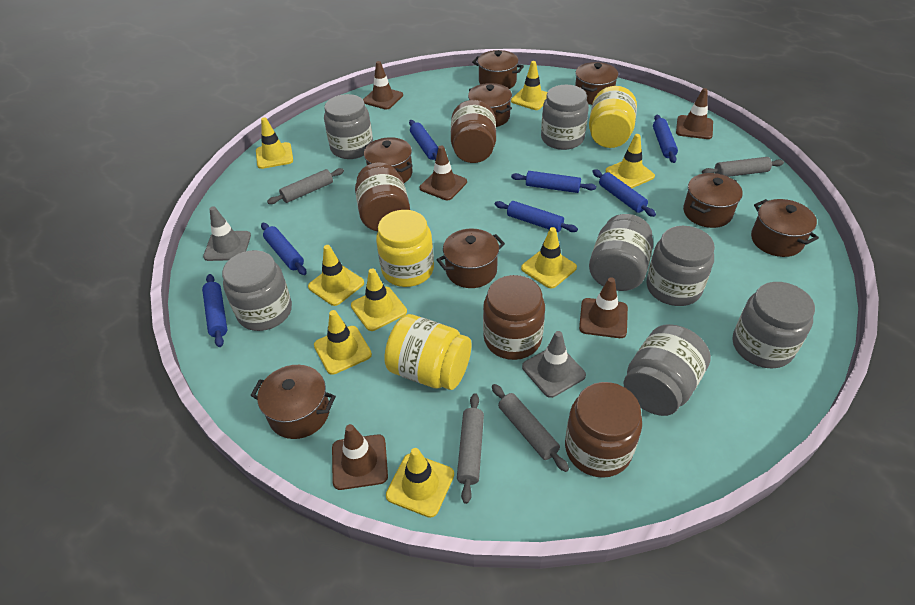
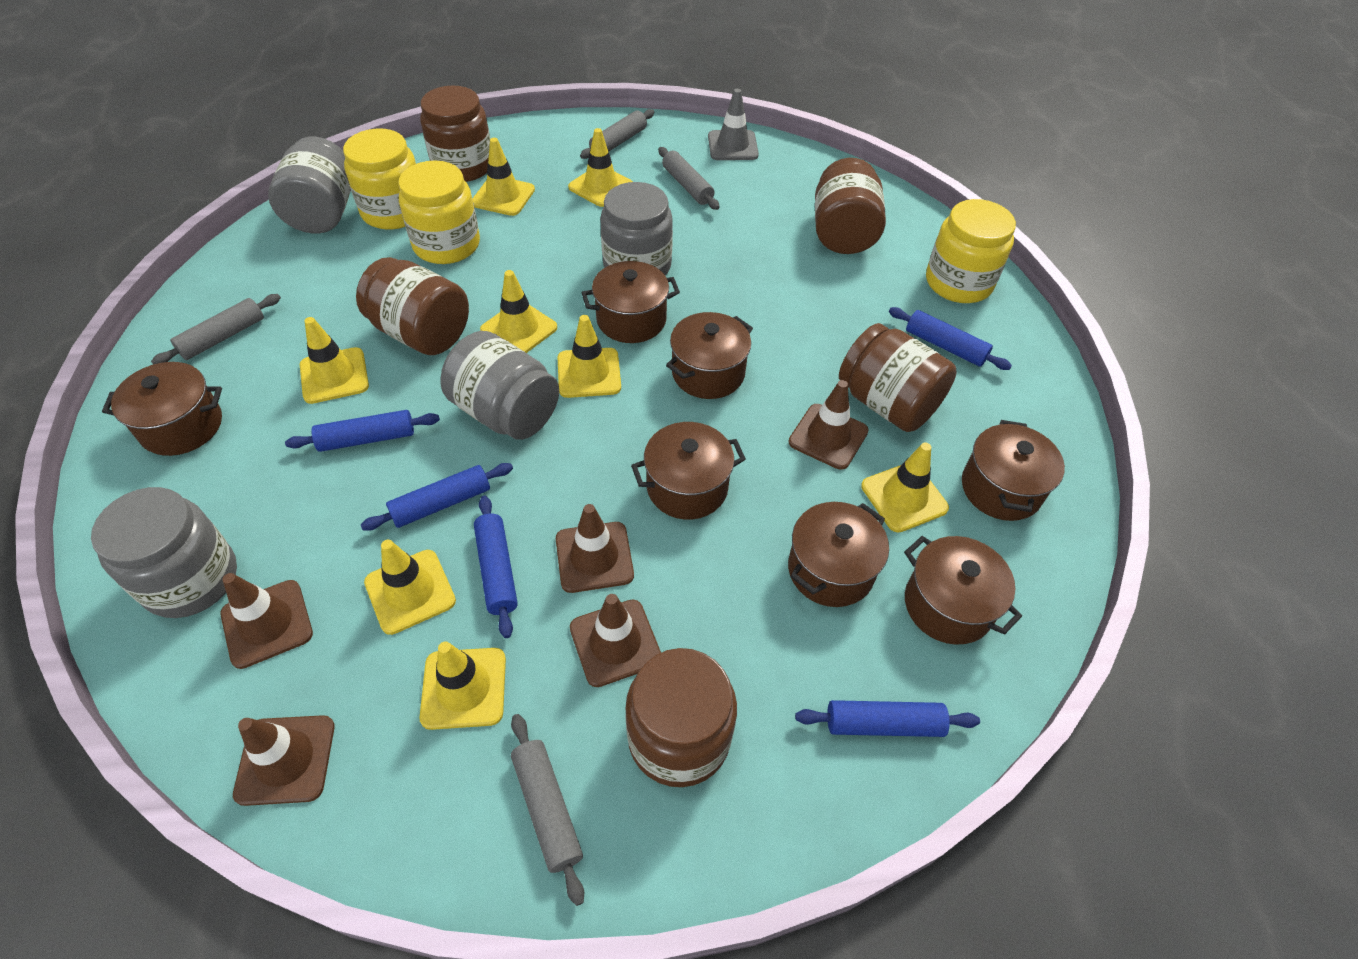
blue rolling pin: 7 -> 5
brown jar: 4 -> 5
brown pot: 8 -> 7
grey jar: 7 -> 4
grey traffic cone: 2 -> 1

